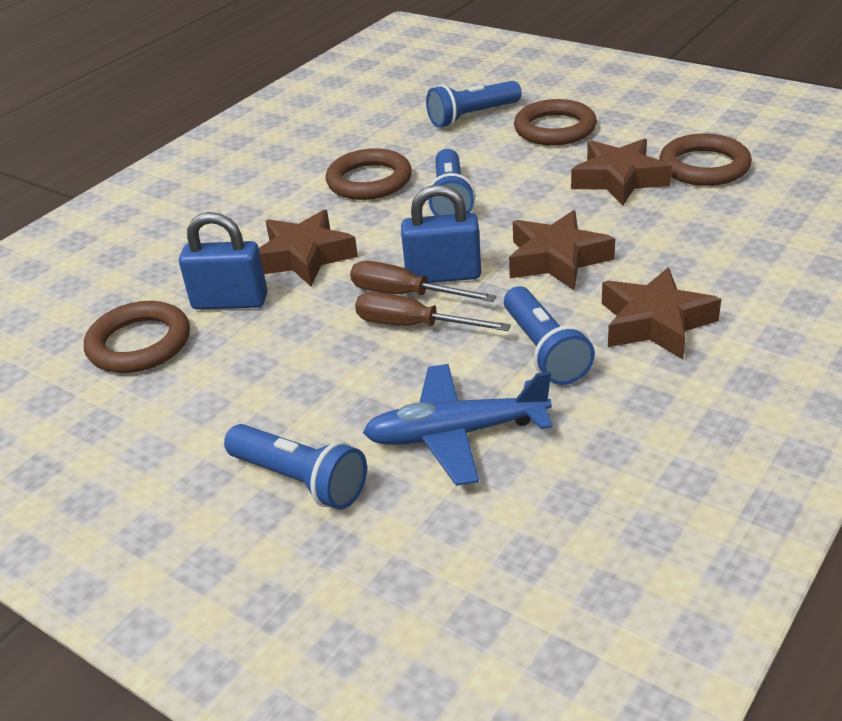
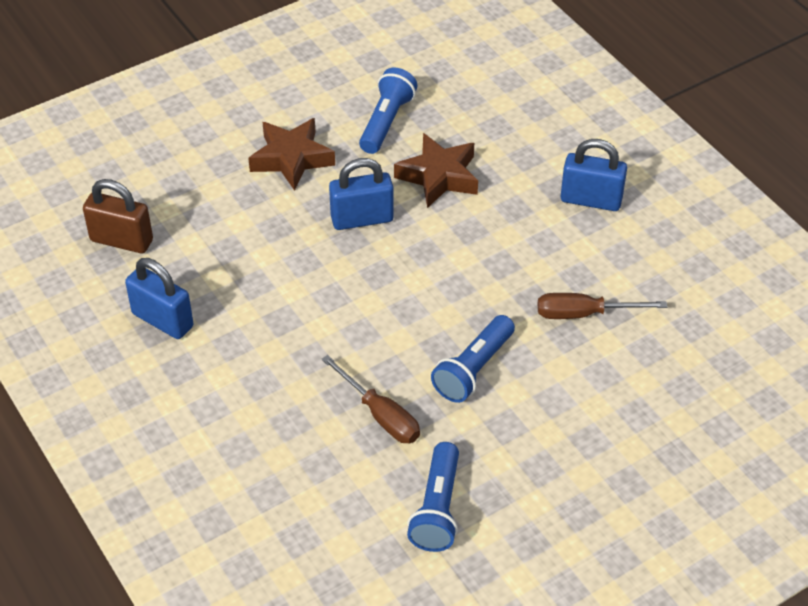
blue flashlight: 4 -> 3
blue padlock: 2 -> 3
blue plane: 1 -> 0
brown padlock: 0 -> 1
brown ring: 4 -> 0
brown star: 4 -> 2

